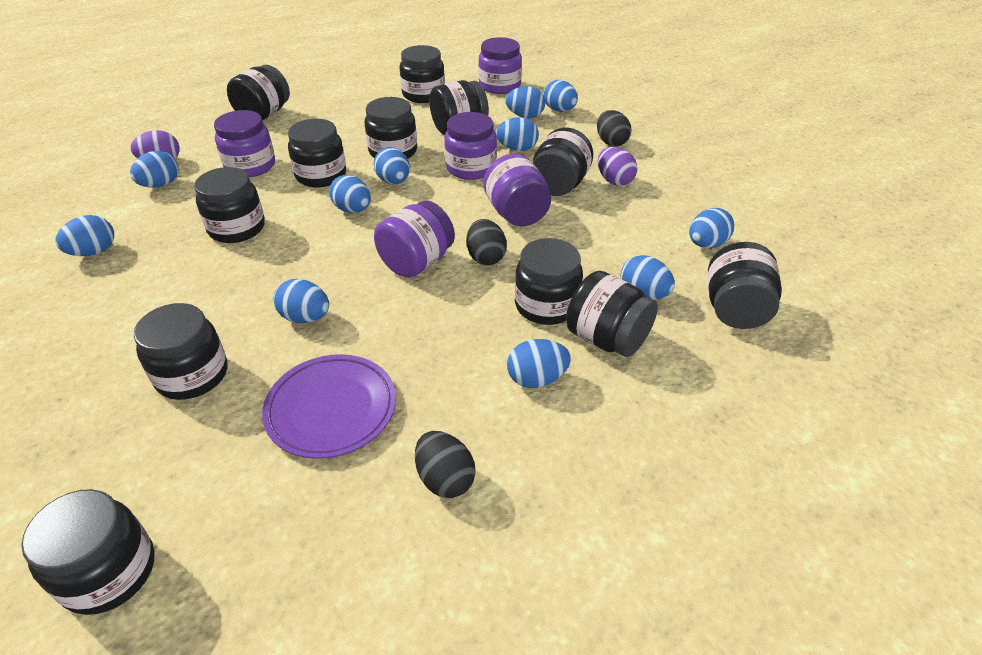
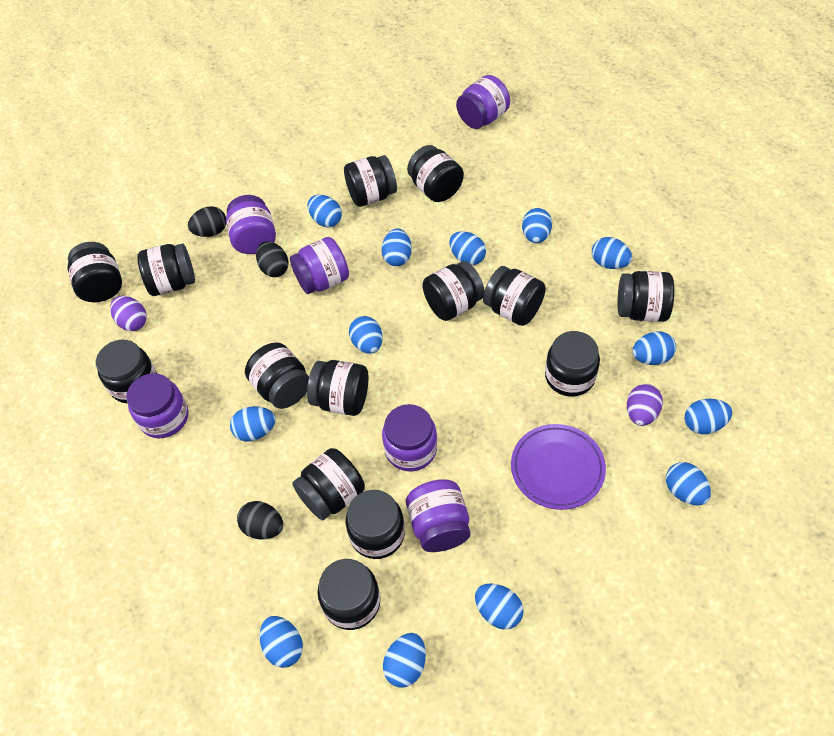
black jar: 12 -> 14
blue egg: 11 -> 13
purple jar: 5 -> 6

